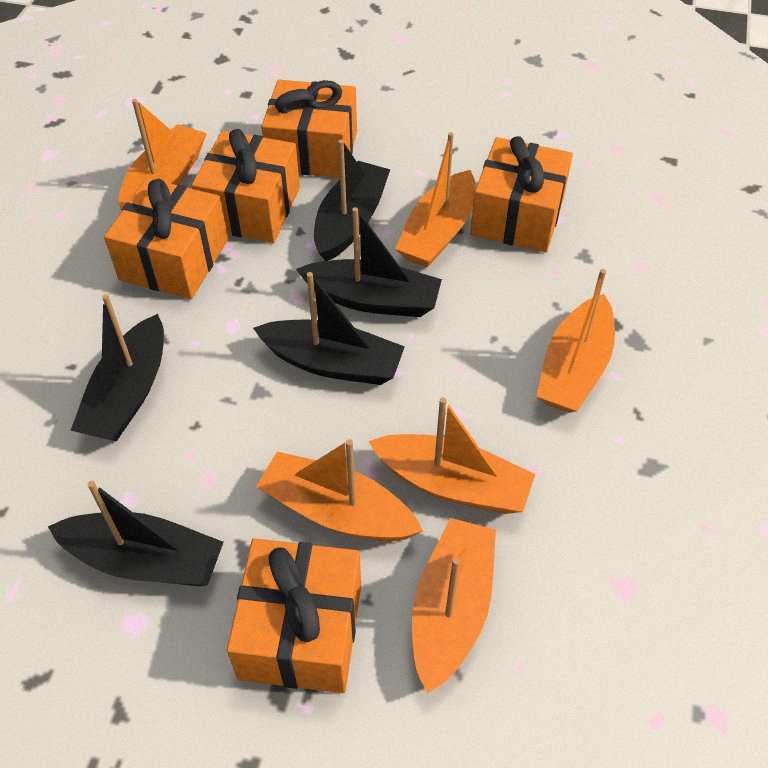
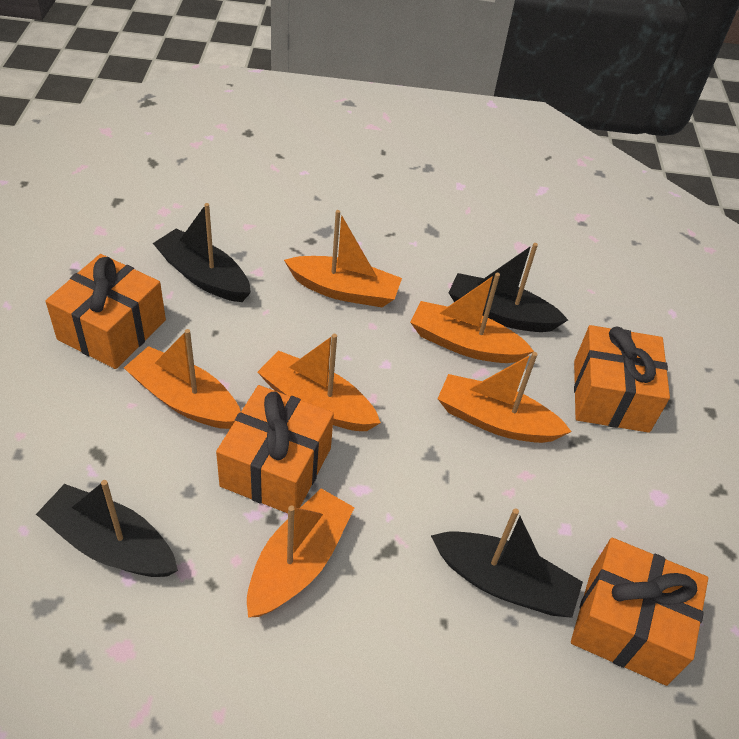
black boat: 5 -> 4
orange gift: 5 -> 4

